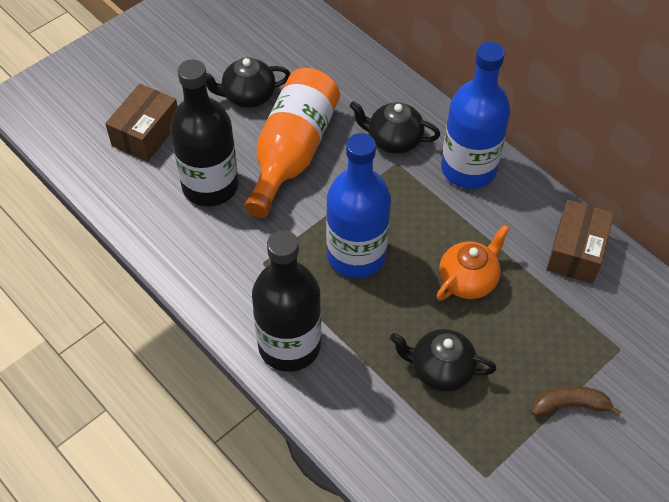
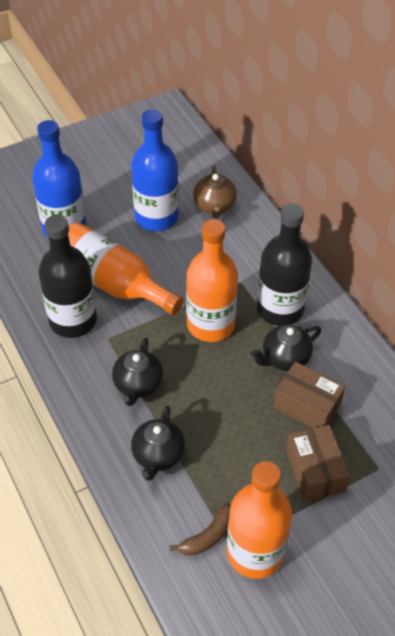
brown teapot: 0 -> 1
orange bottle: 1 -> 3
orange teapot: 1 -> 0

